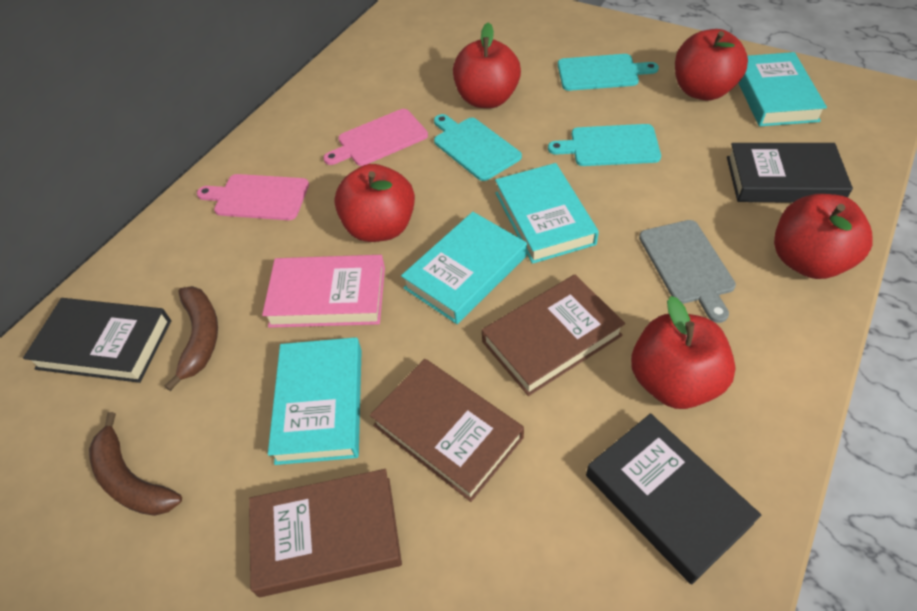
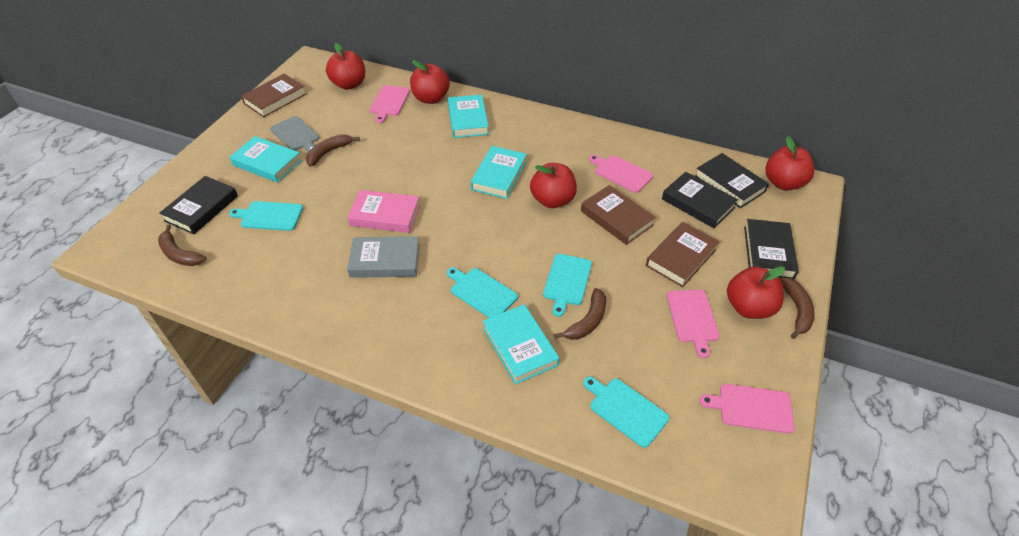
black book: 3 -> 4
brown banana: 2 -> 4
grey book: 0 -> 1
pink cutting board: 2 -> 4
turquoise cutting board: 3 -> 4

